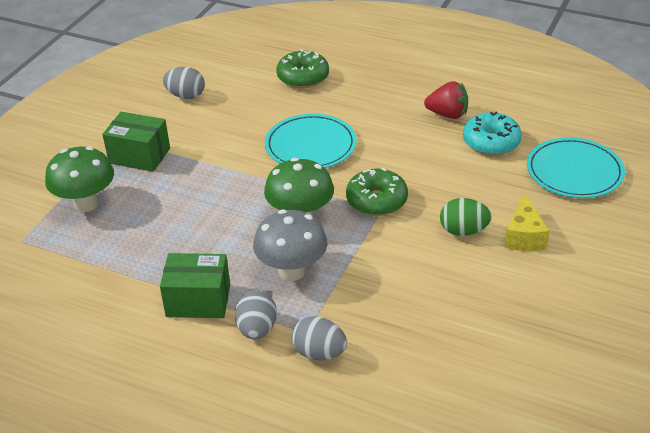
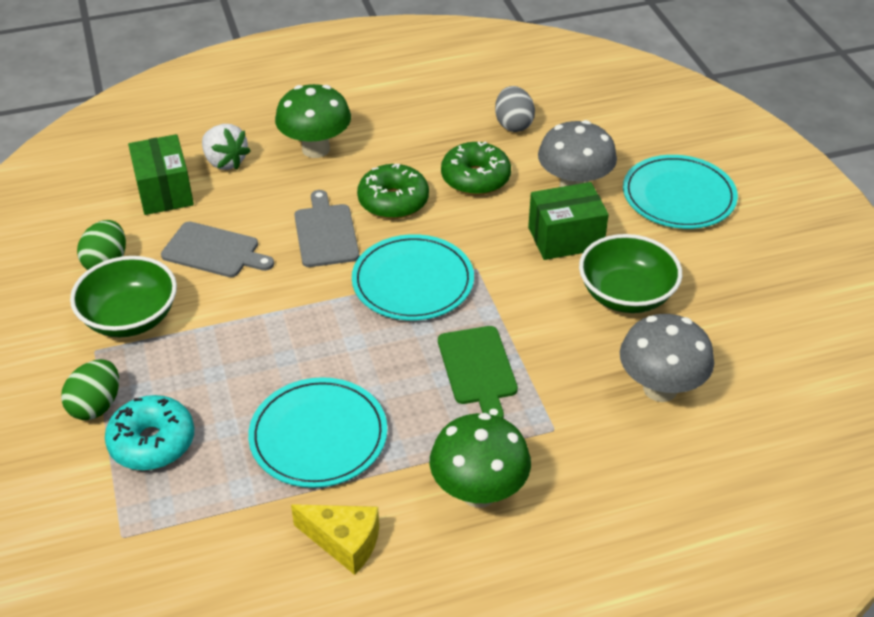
green bowl: 0 -> 2
green cutting board: 0 -> 1
green egg: 1 -> 2
grey cutting board: 0 -> 2
grey egg: 3 -> 1
grey mushroom: 1 -> 2
red strawberry: 1 -> 0
turquoise plate: 2 -> 3
white strawberry: 0 -> 1

